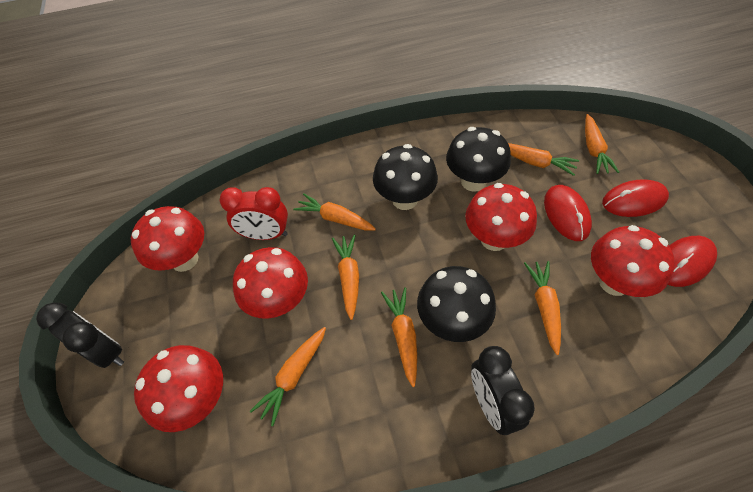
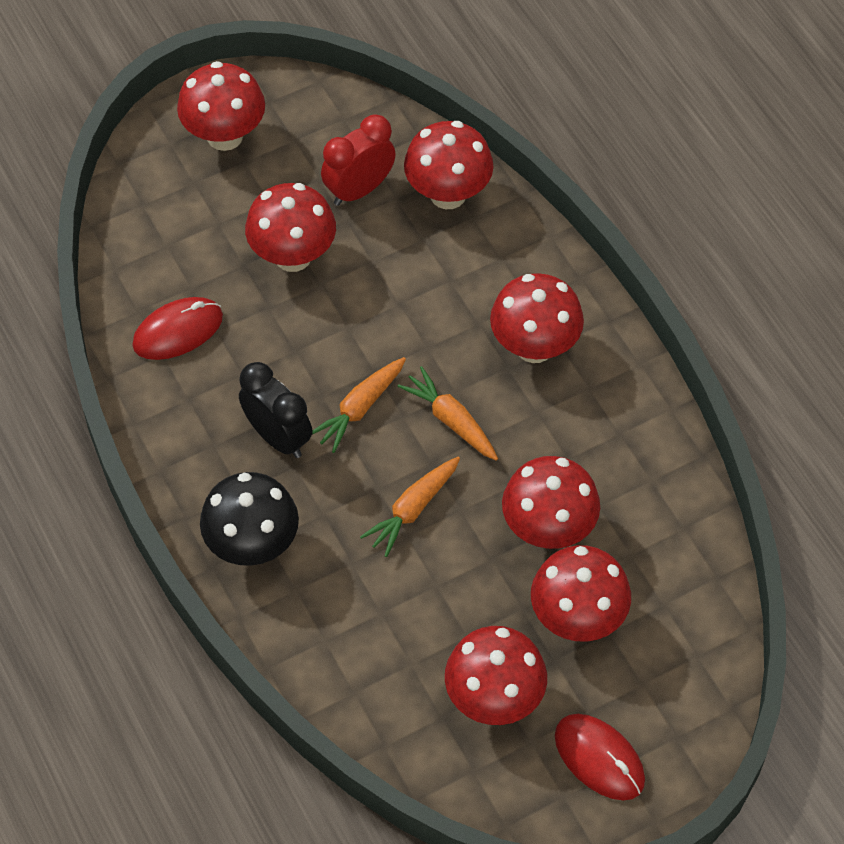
black clock: 2 -> 1
black mushroom: 3 -> 1
orange carrot: 7 -> 3
red mouse: 3 -> 2
red mushroom: 5 -> 7

